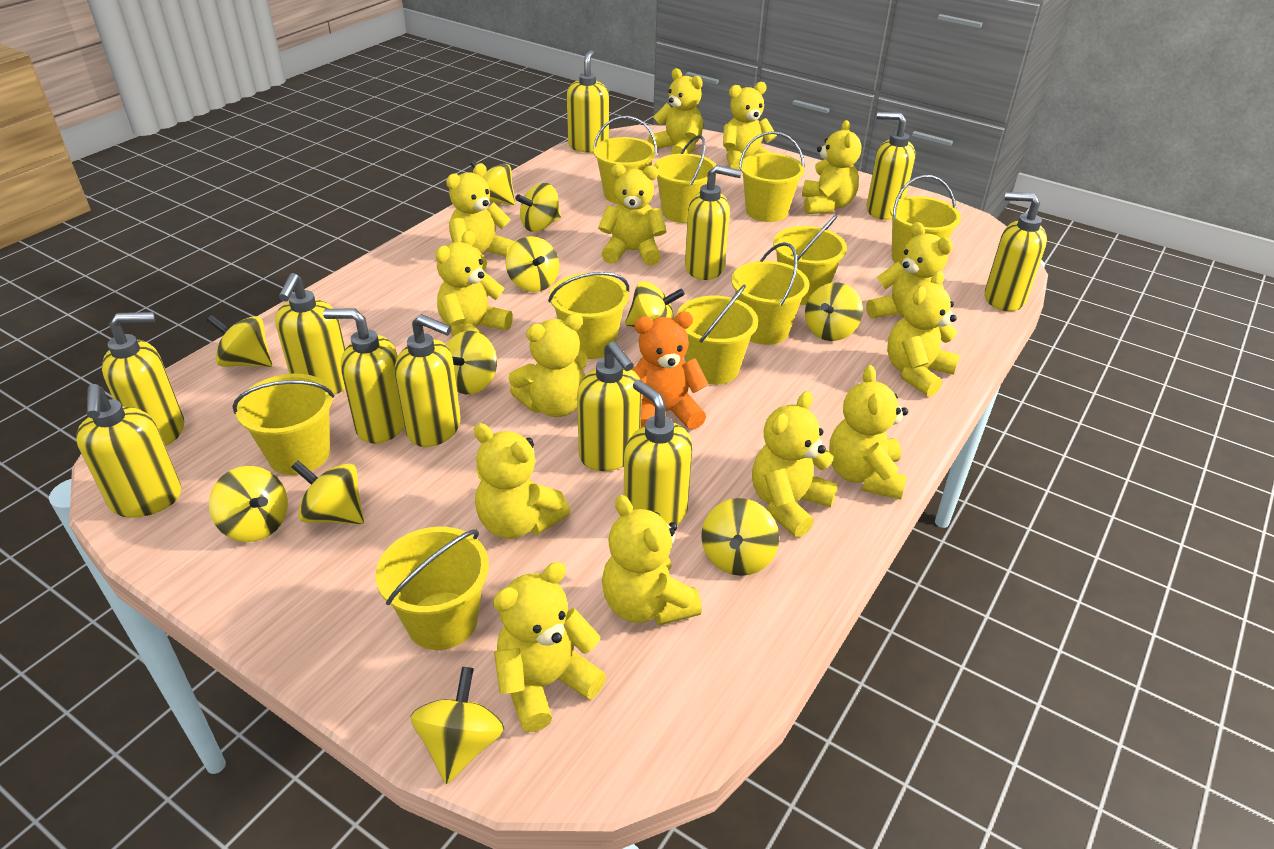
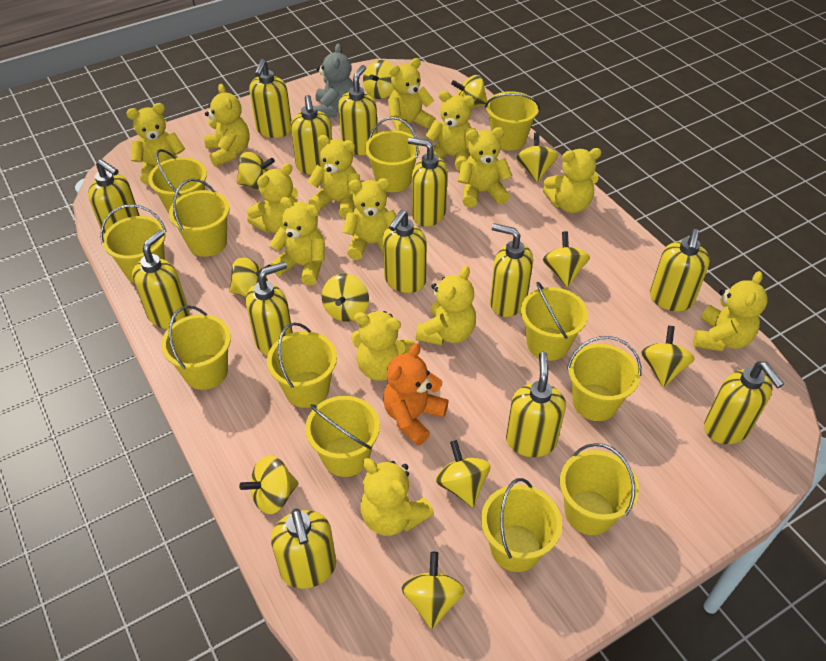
grey teddy bear: 0 -> 1
yellow bucket: 10 -> 12
yellow soap dispenser: 11 -> 13

